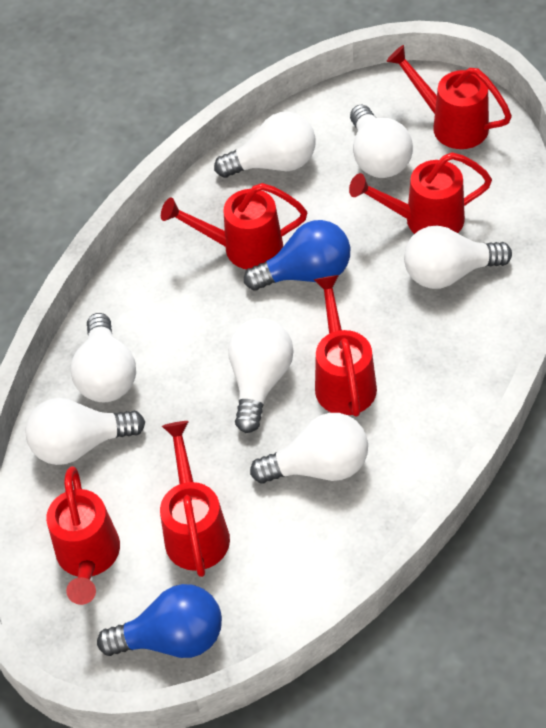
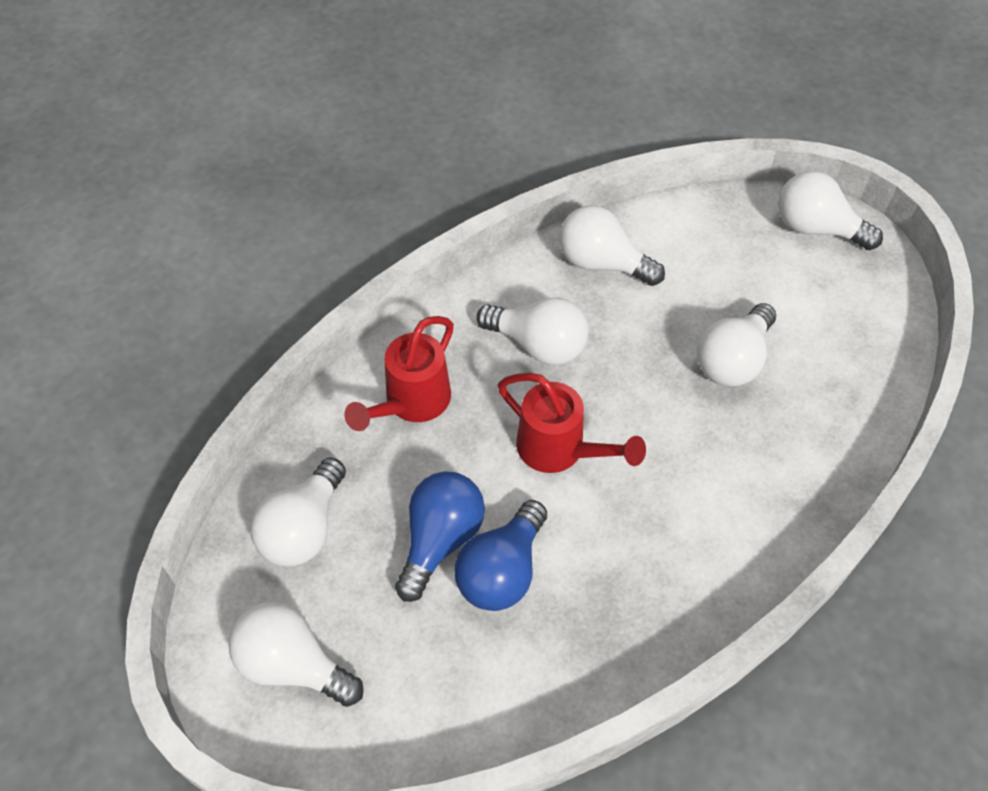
red watering can: 6 -> 2
white light bulb: 7 -> 6

